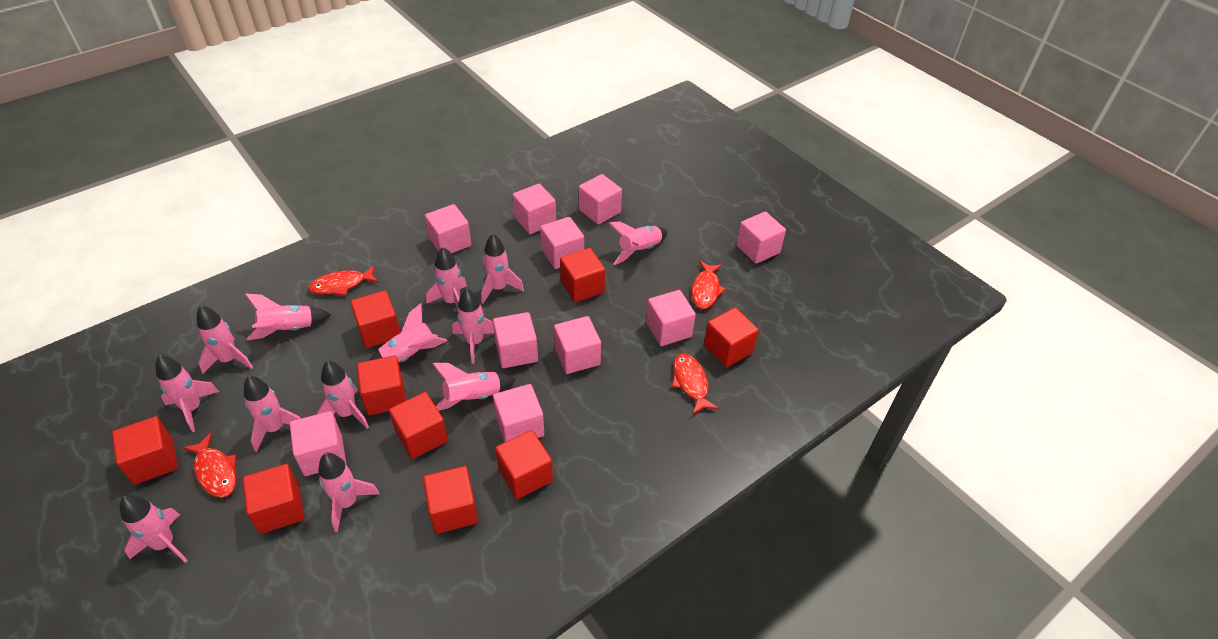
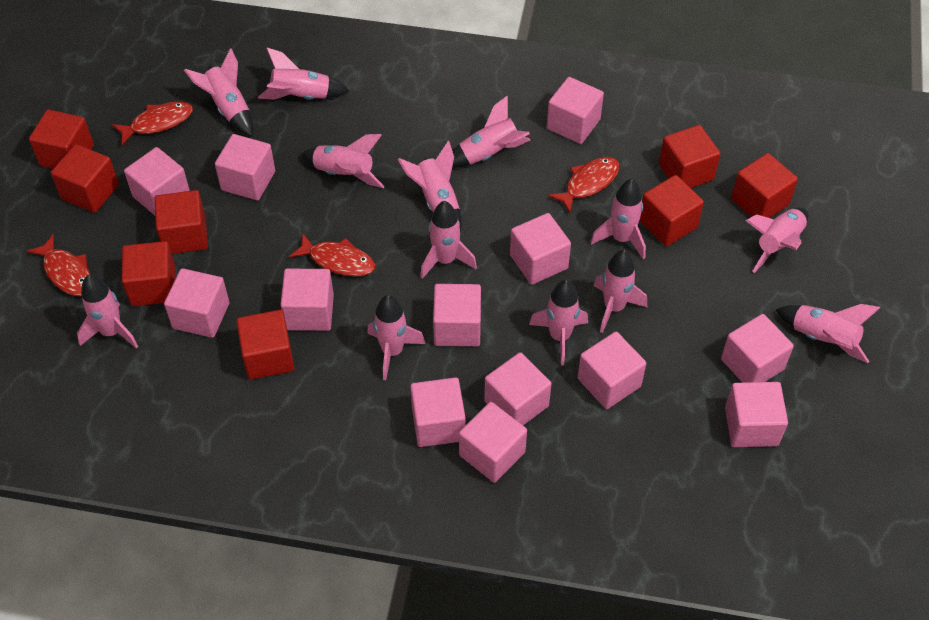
pink cube: 10 -> 13
red cube: 9 -> 8

